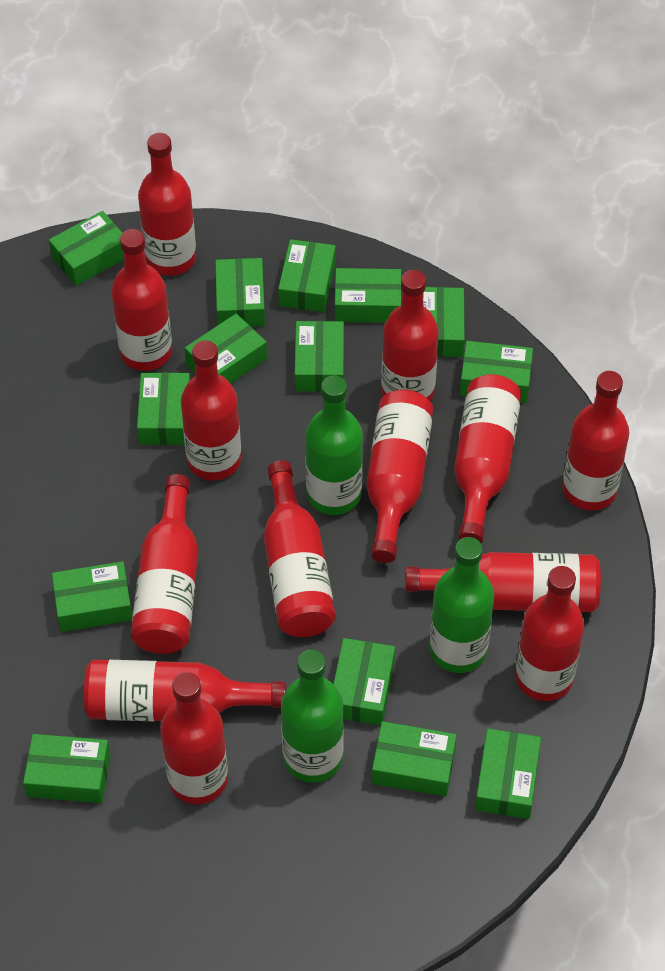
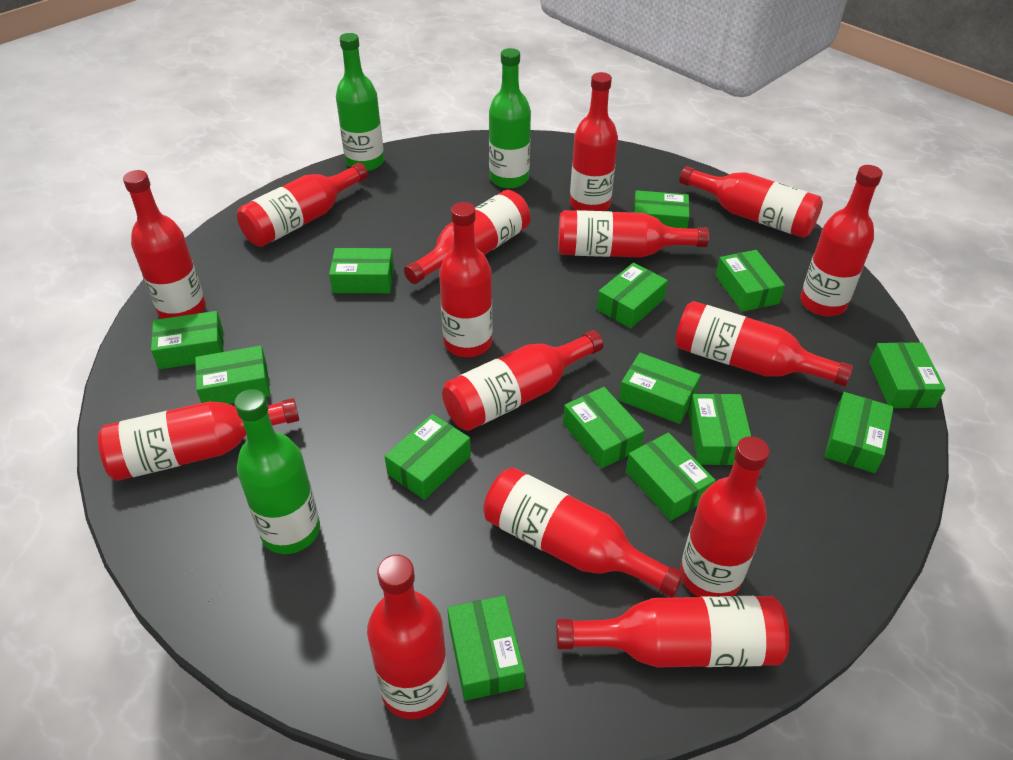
red bottle: 13 -> 15

